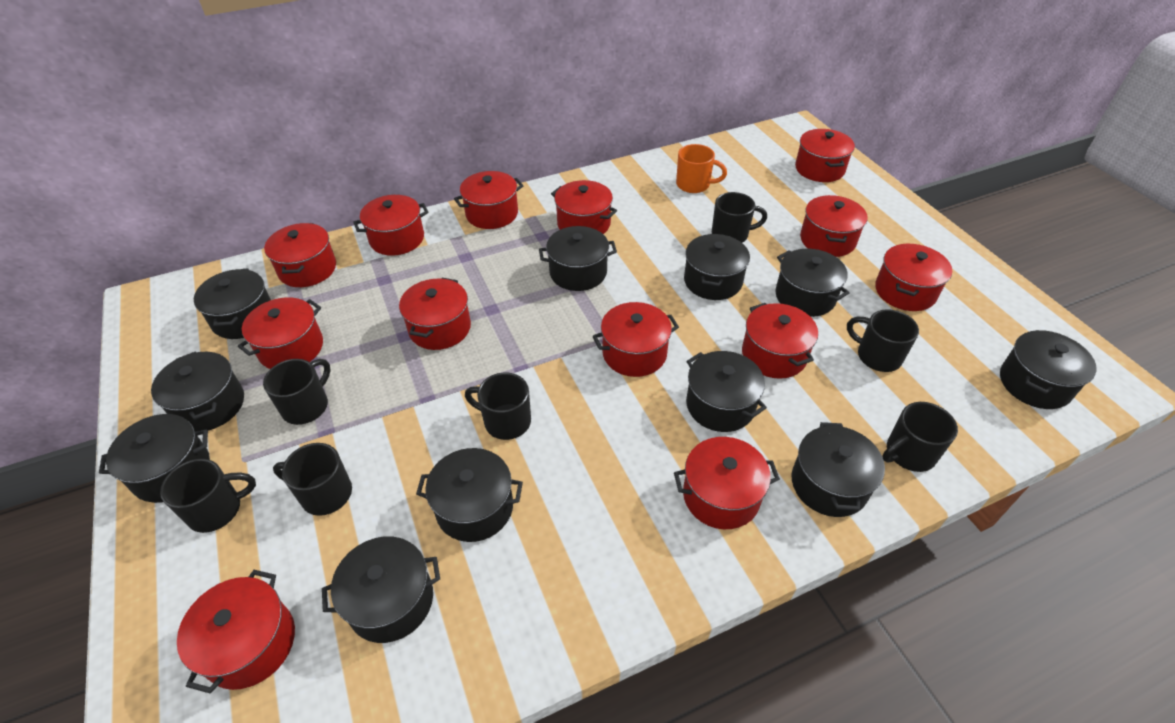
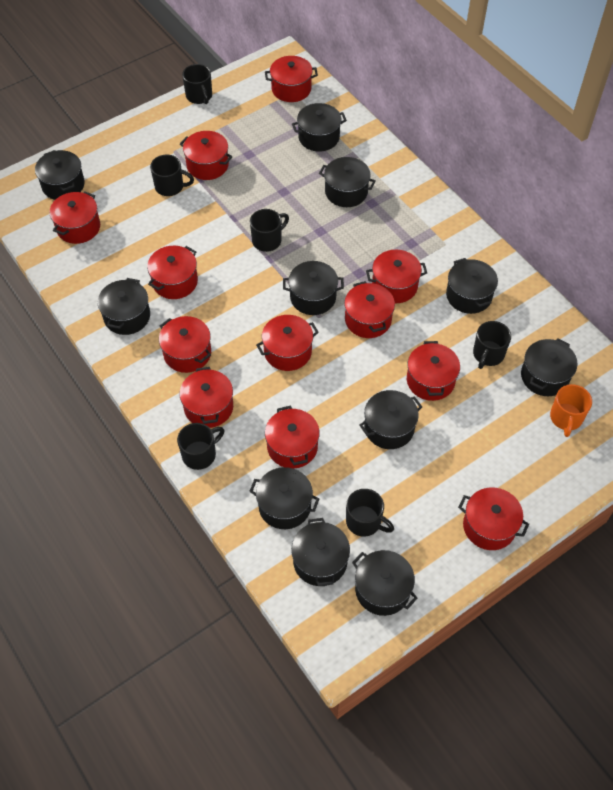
black mug: 7 -> 6
red pot: 13 -> 12

